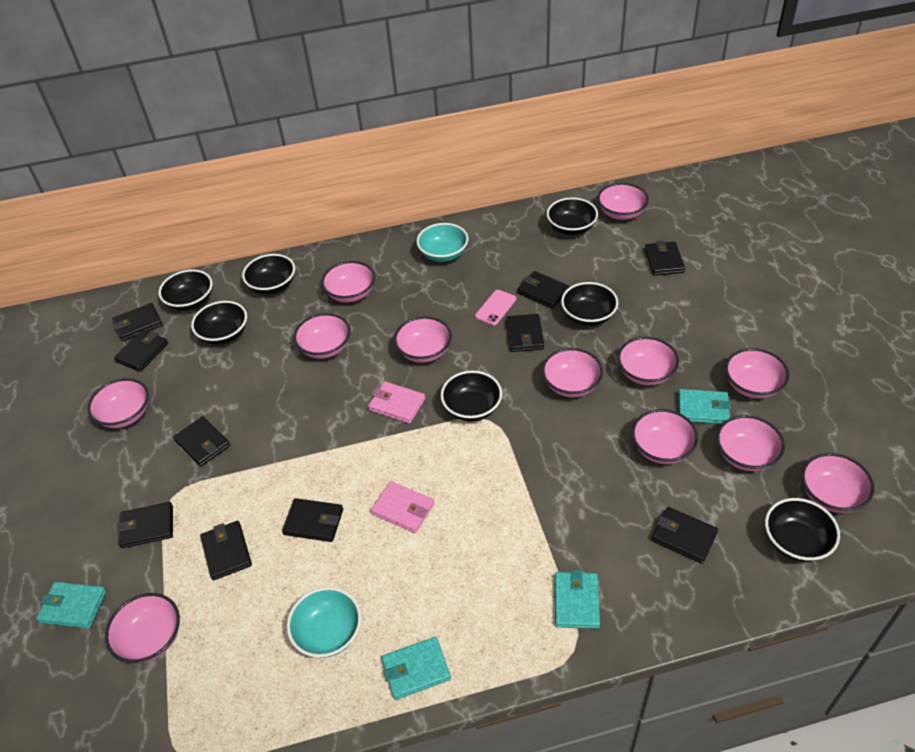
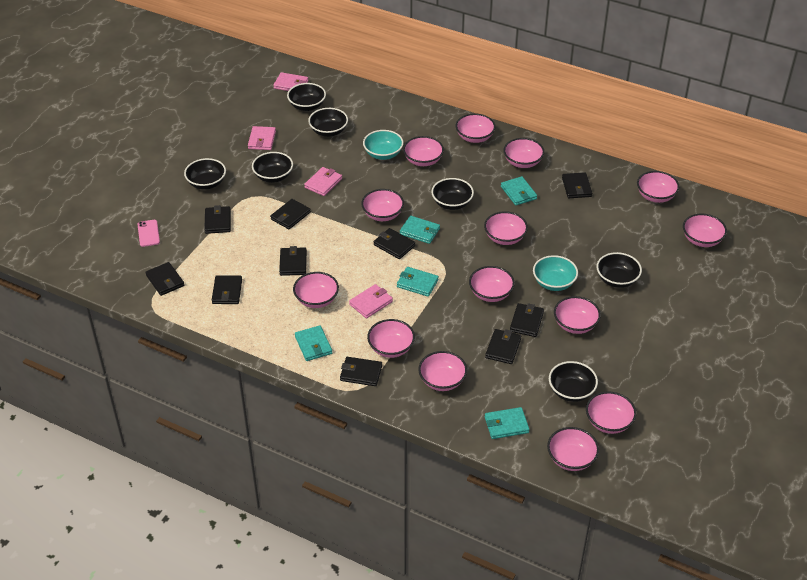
pink bowl: 12 -> 14
pink wallet: 2 -> 4
turquoise wallet: 4 -> 5

